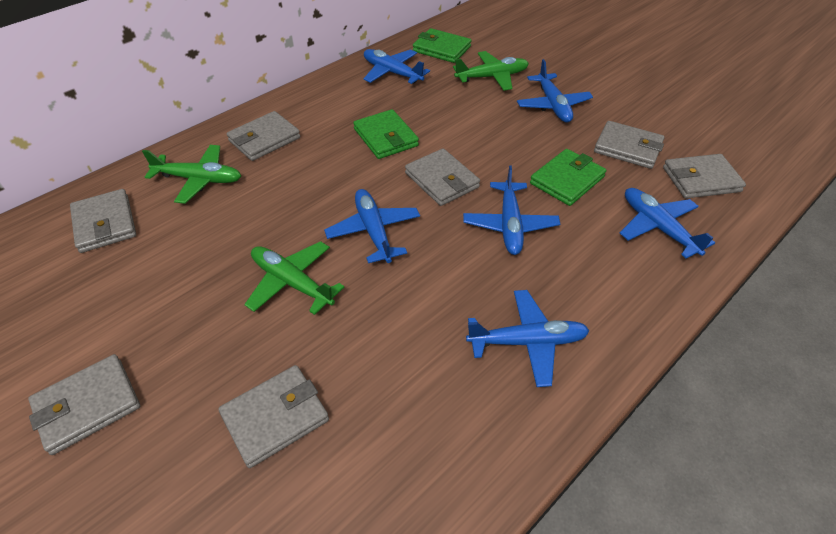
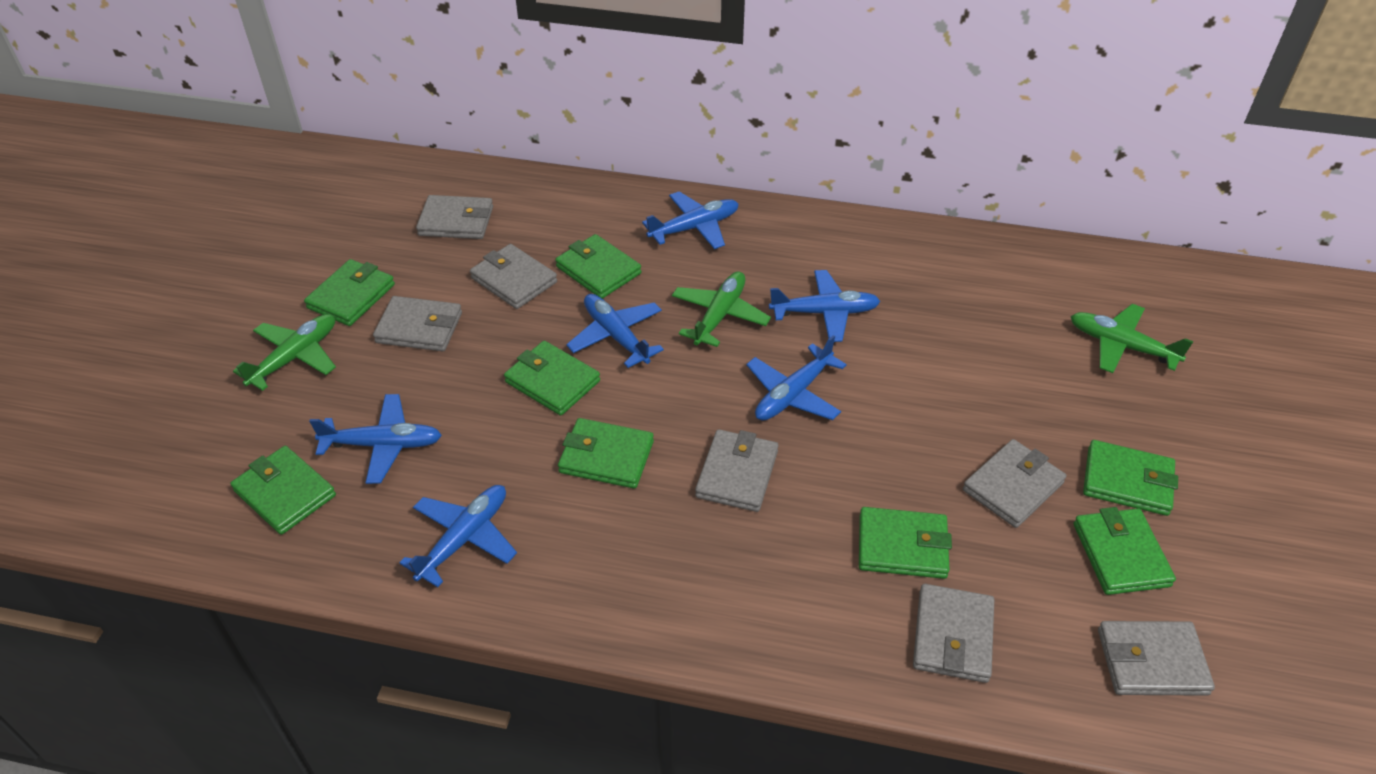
green wallet: 3 -> 8

